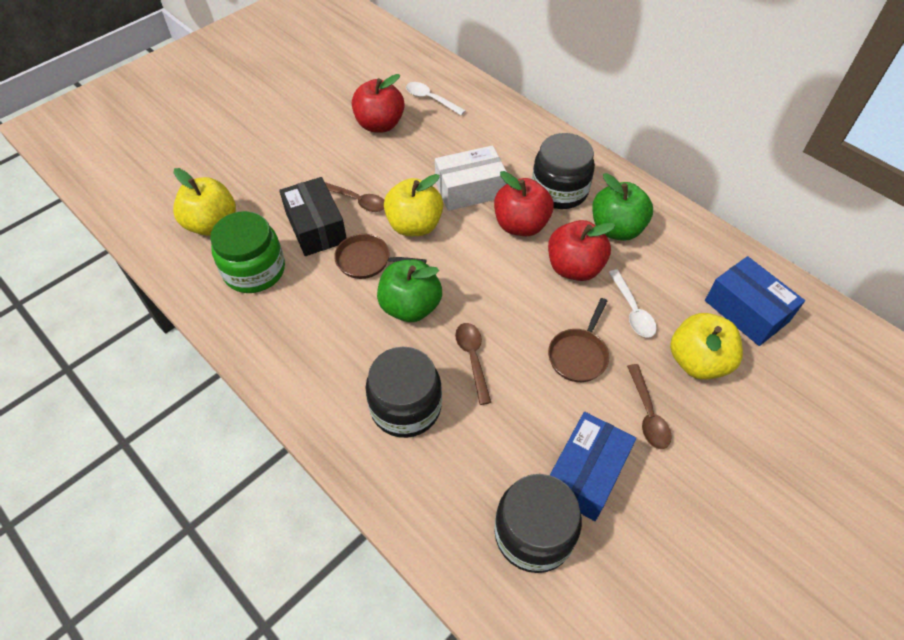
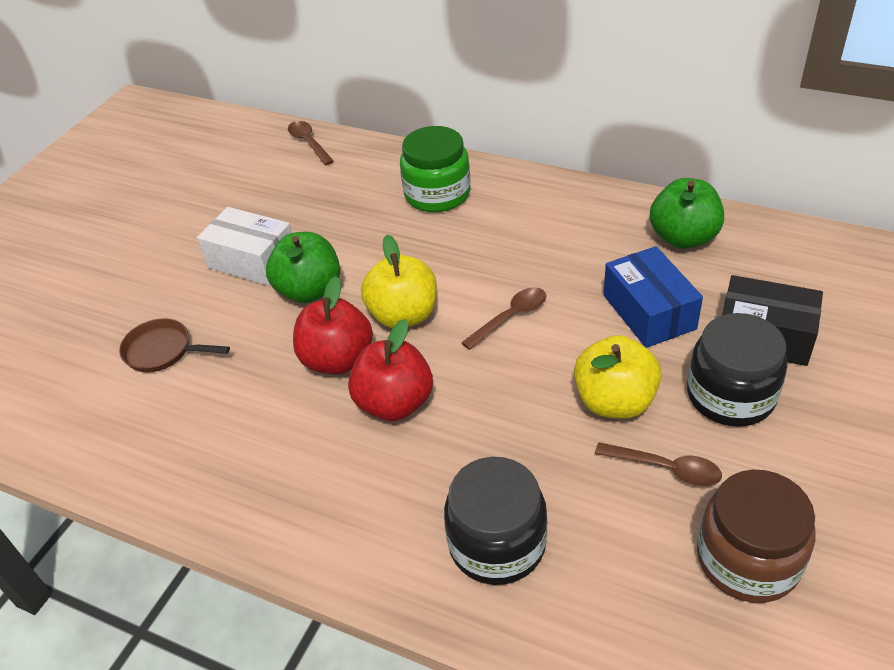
black jar: 3 -> 2
blue box: 2 -> 1
brown jar: 0 -> 1
brown pan: 2 -> 1
red apple: 3 -> 2
white spoon: 2 -> 0
yellow apple: 3 -> 2

